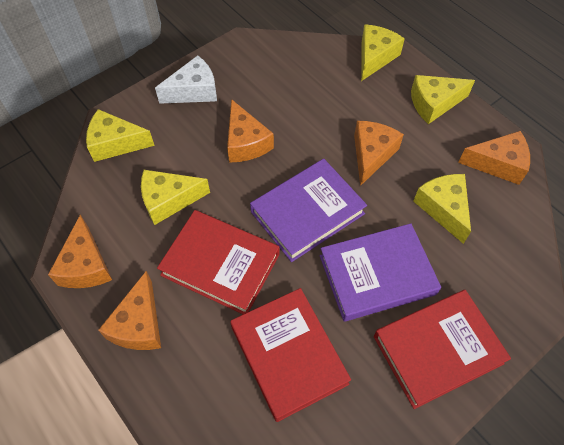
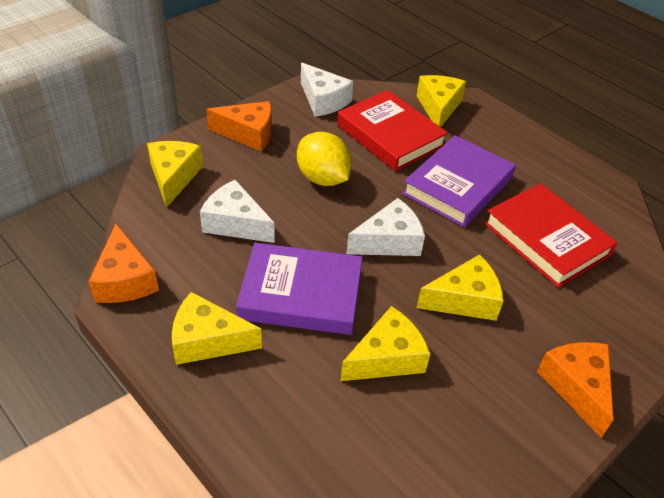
orange cheese: 5 -> 3
red book: 3 -> 2
white cheese: 1 -> 3
yellow lemon: 0 -> 1

